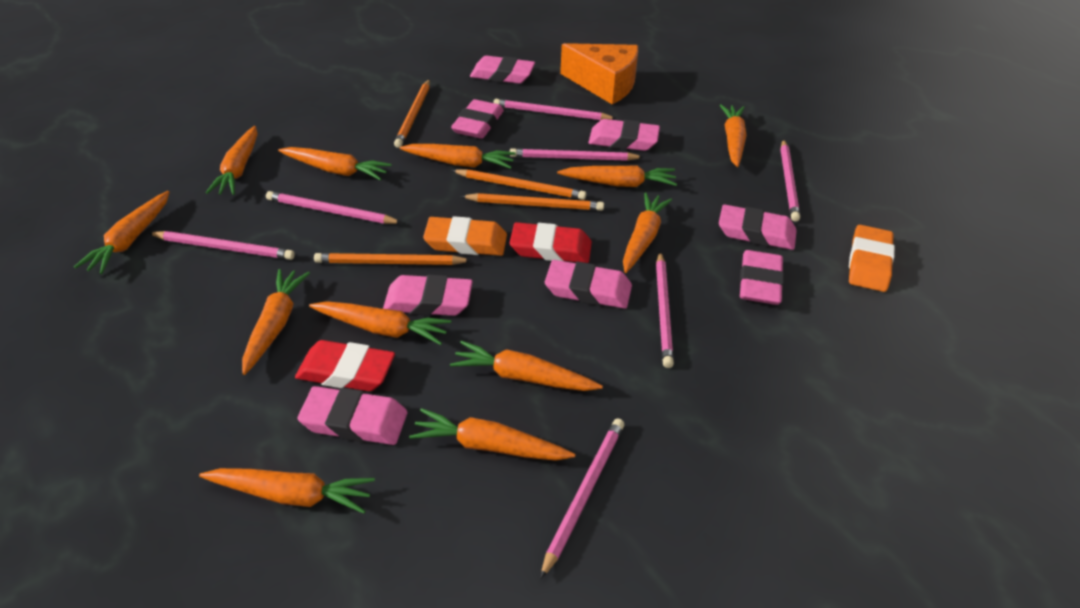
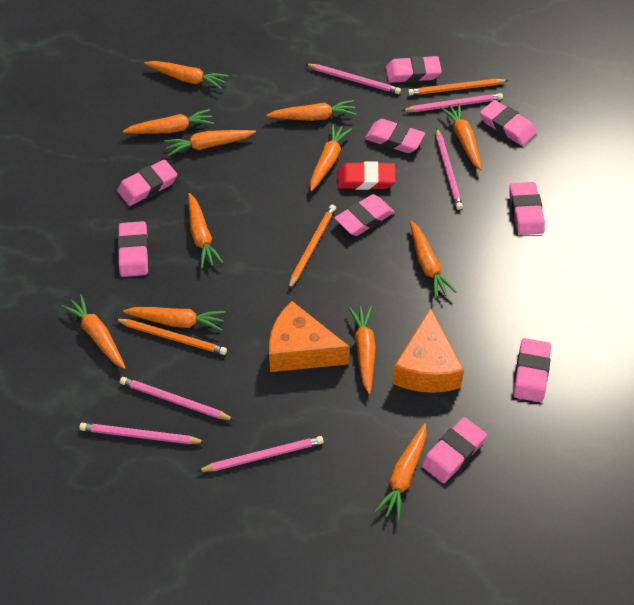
orange cheese: 1 -> 2
orange eraser: 2 -> 0
orange pencil: 4 -> 3
pink eraser: 8 -> 9
pink pencil: 7 -> 6
red eraser: 2 -> 1

